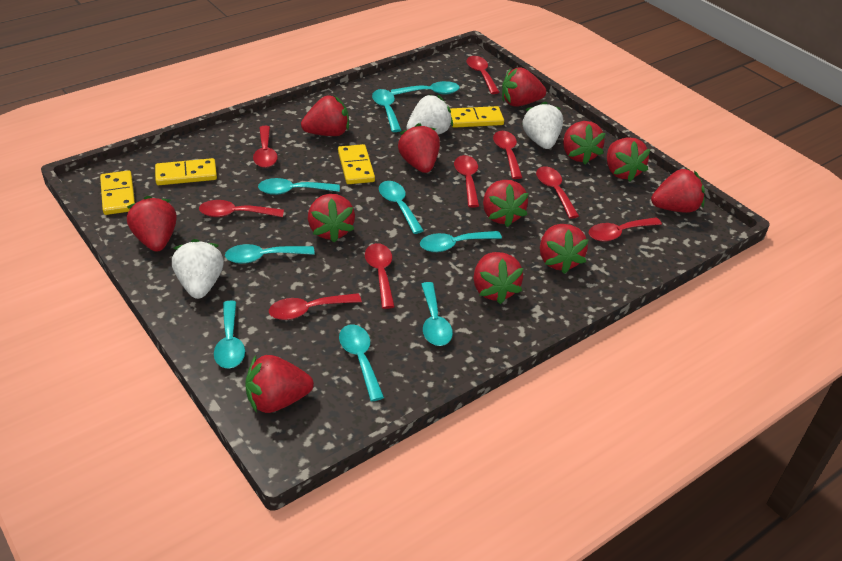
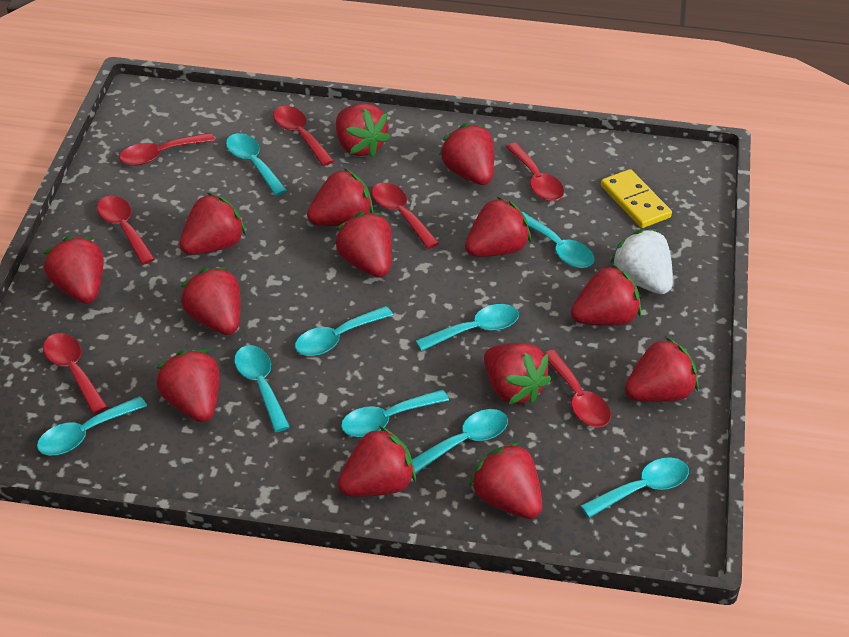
red spoon: 9 -> 7
red strawberry: 12 -> 14
white strawberry: 3 -> 1
yellow domino: 4 -> 1

